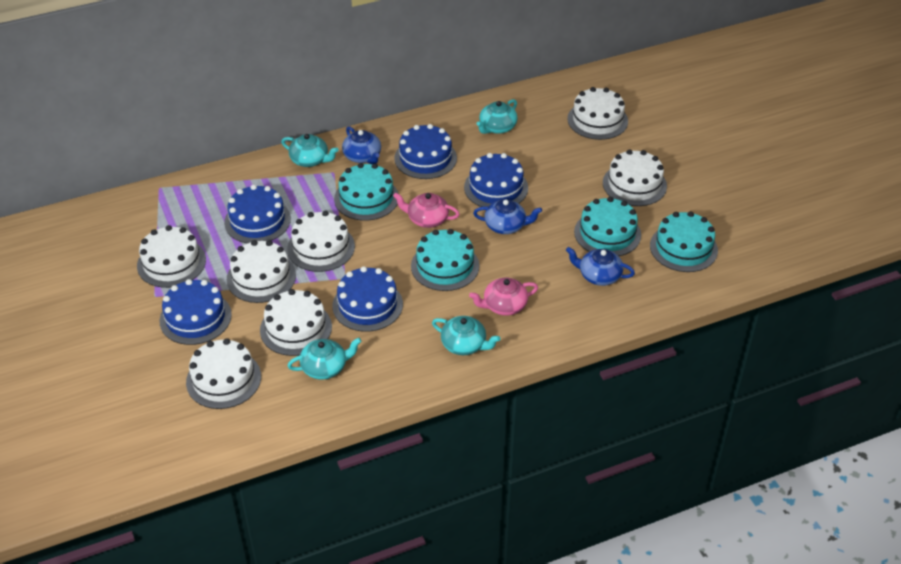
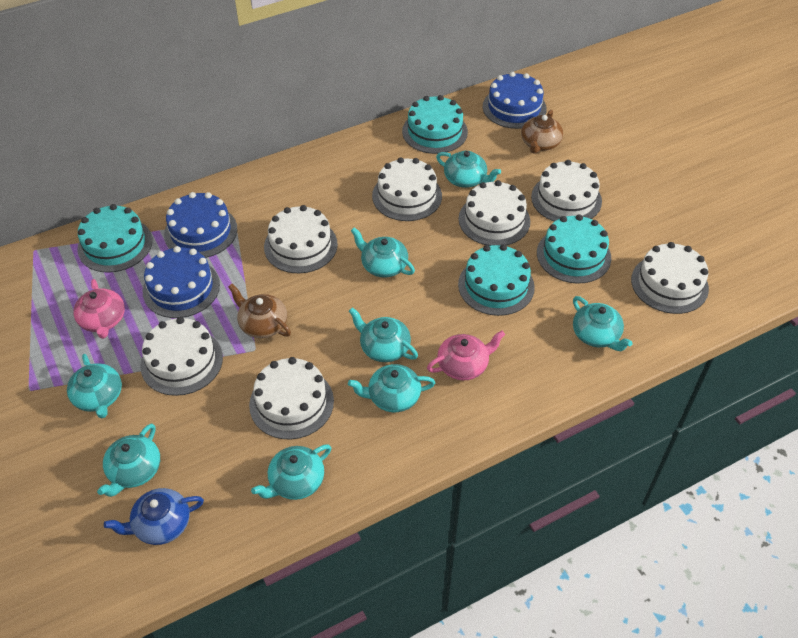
blue cake: 5 -> 3
blue teapot: 3 -> 1
brown teapot: 0 -> 2
turquoise teapot: 4 -> 8

